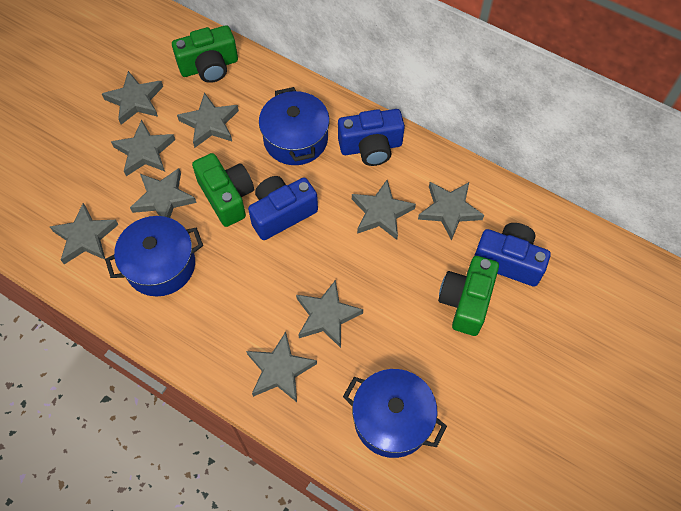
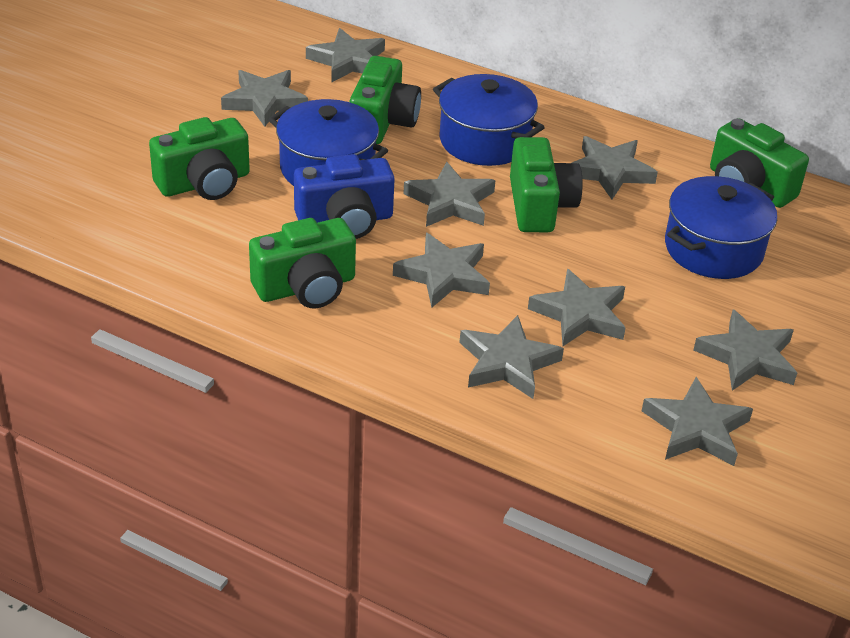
blue camera: 3 -> 1
green camera: 3 -> 5

